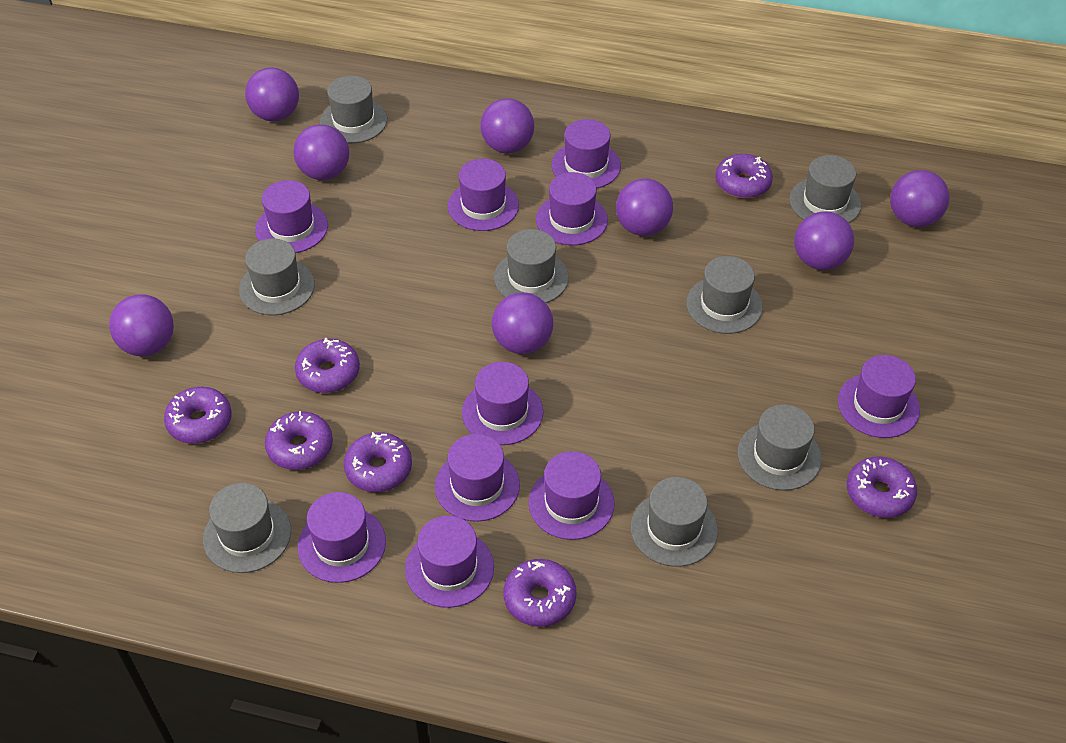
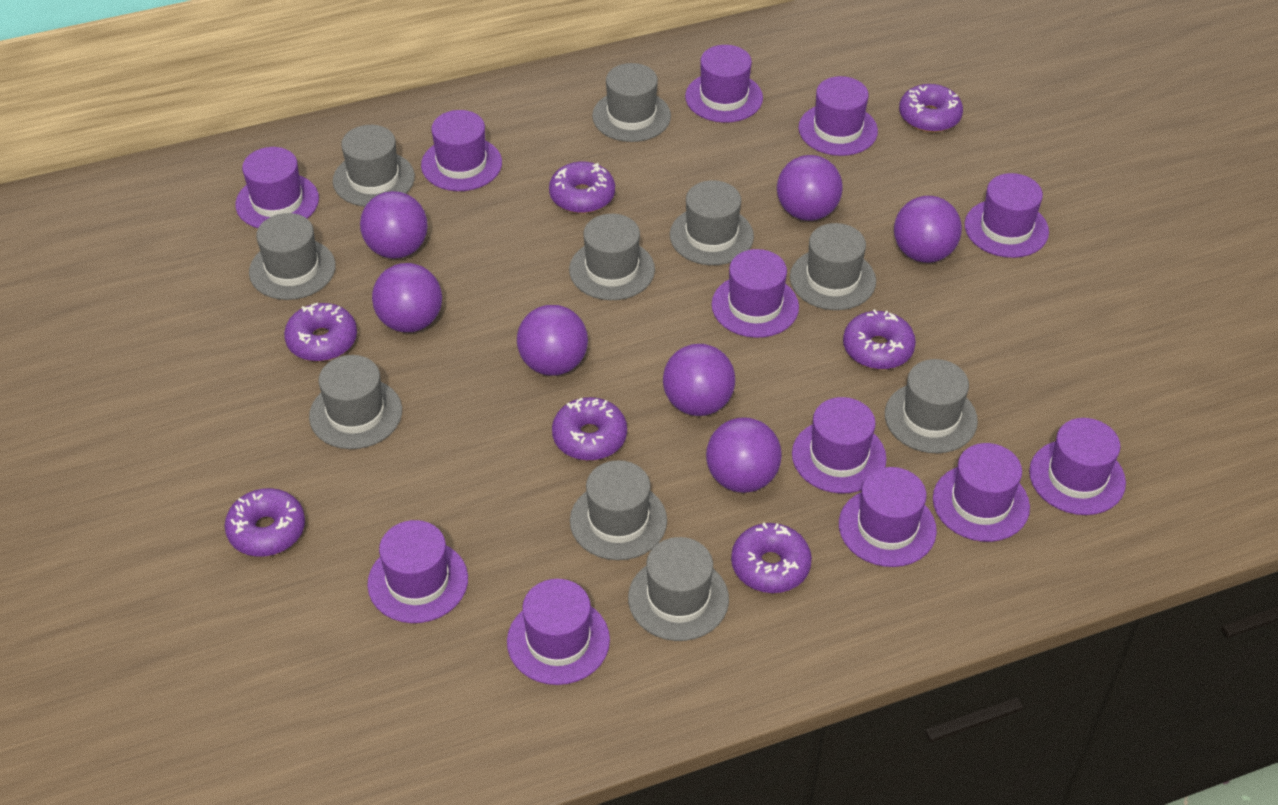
grey hat: 8 -> 10
purple ball: 8 -> 7
purple hat: 10 -> 12

